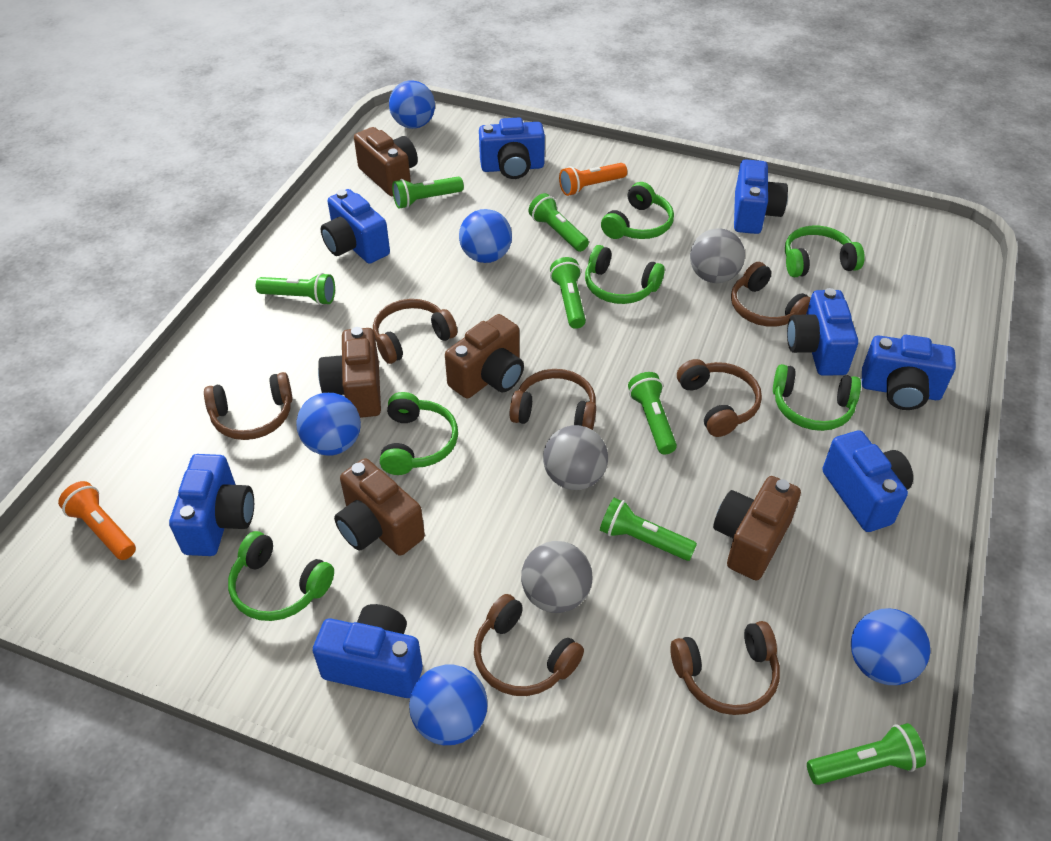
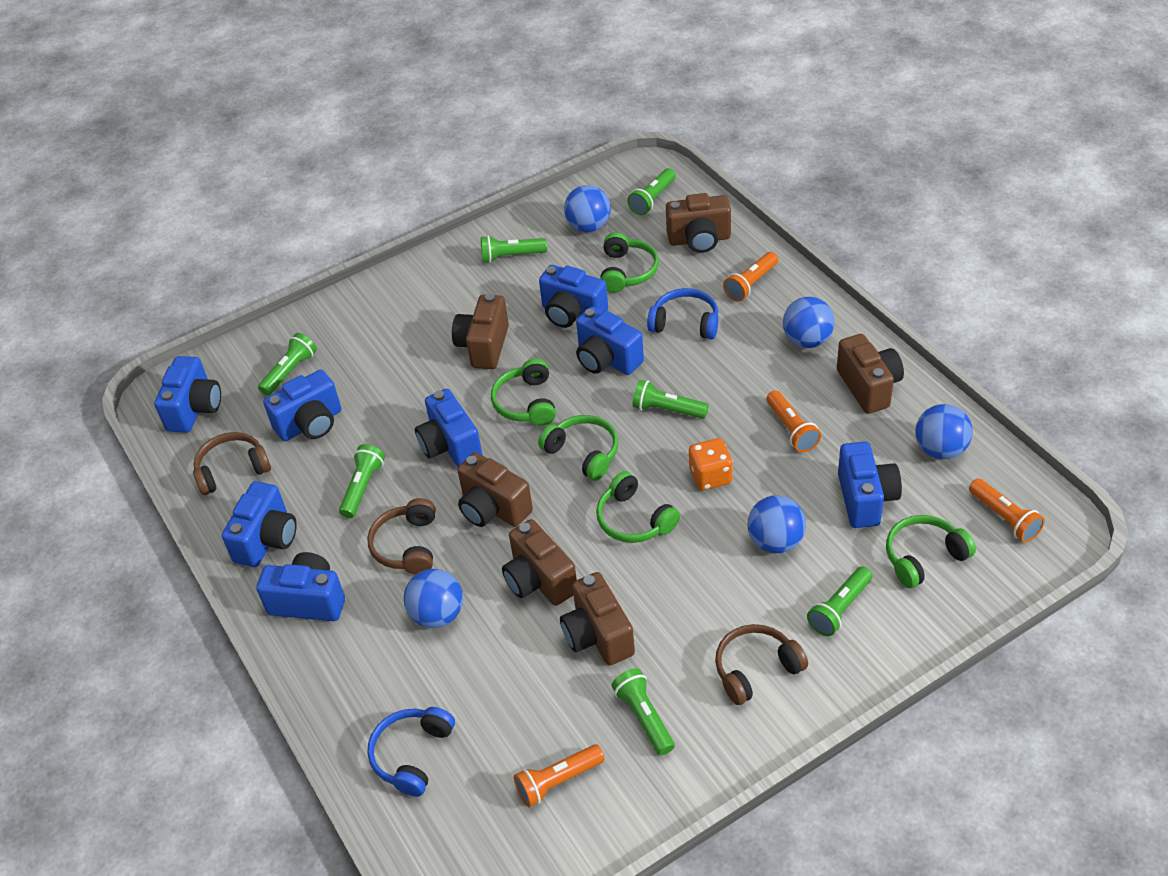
blue headphones: 0 -> 2
brown camera: 5 -> 6
brown headphones: 7 -> 3
green headphones: 6 -> 5
grey ball: 3 -> 0
orange dice: 0 -> 1
orange flashlight: 2 -> 4

